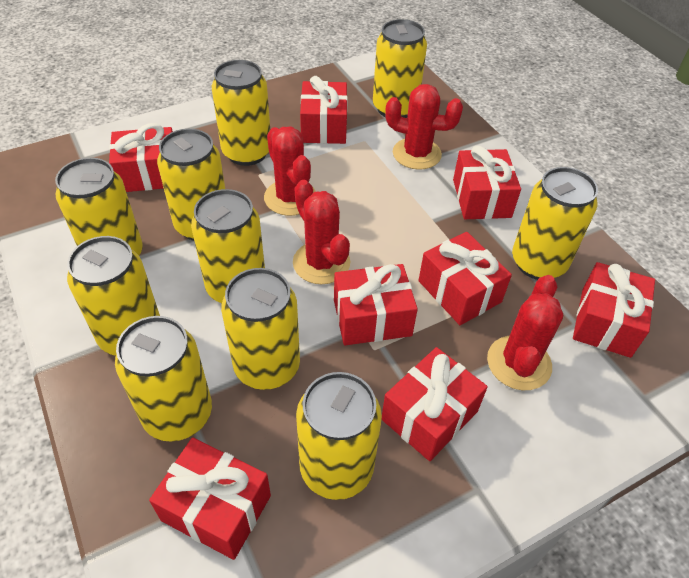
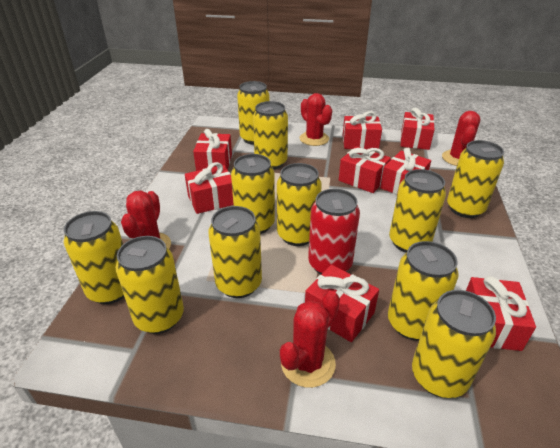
red can: 0 -> 1
yellow can: 10 -> 11

